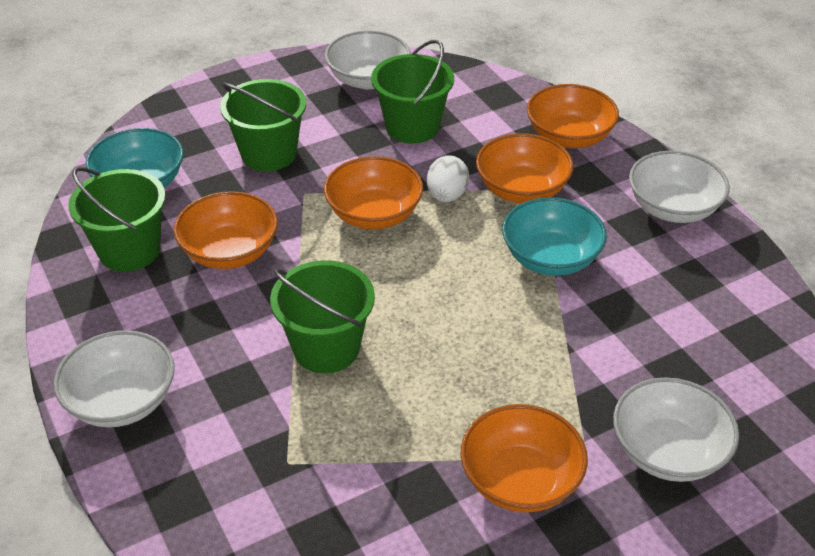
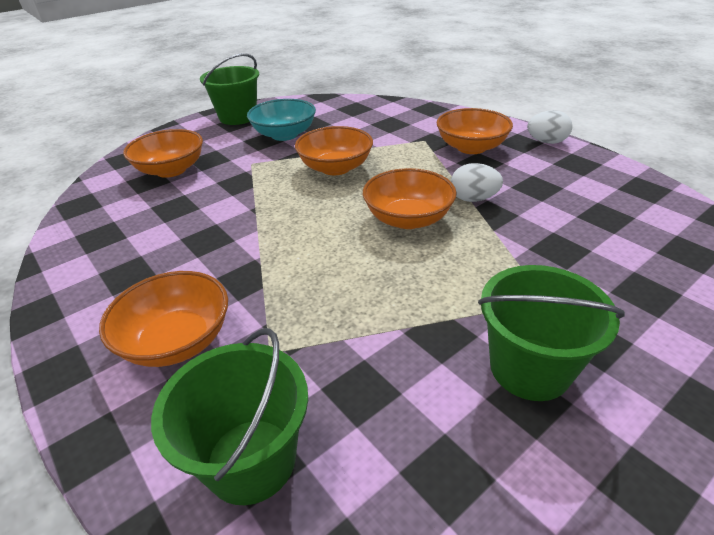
green bucket: 4 -> 3
turquoise bowl: 2 -> 1
white bowl: 4 -> 0
white egg: 1 -> 2

